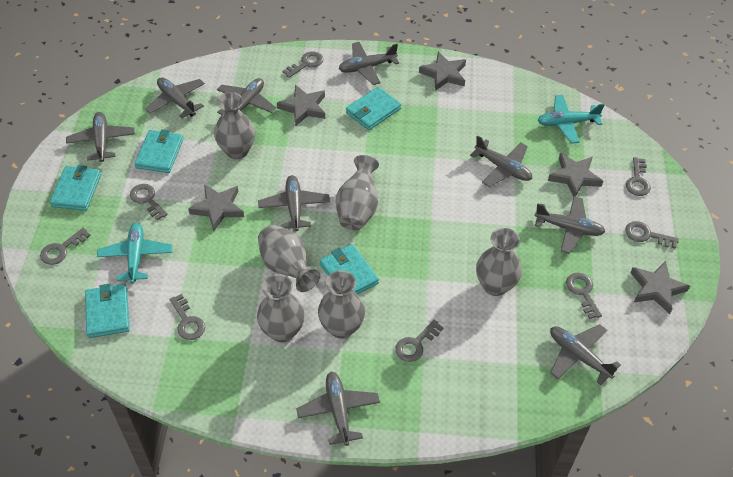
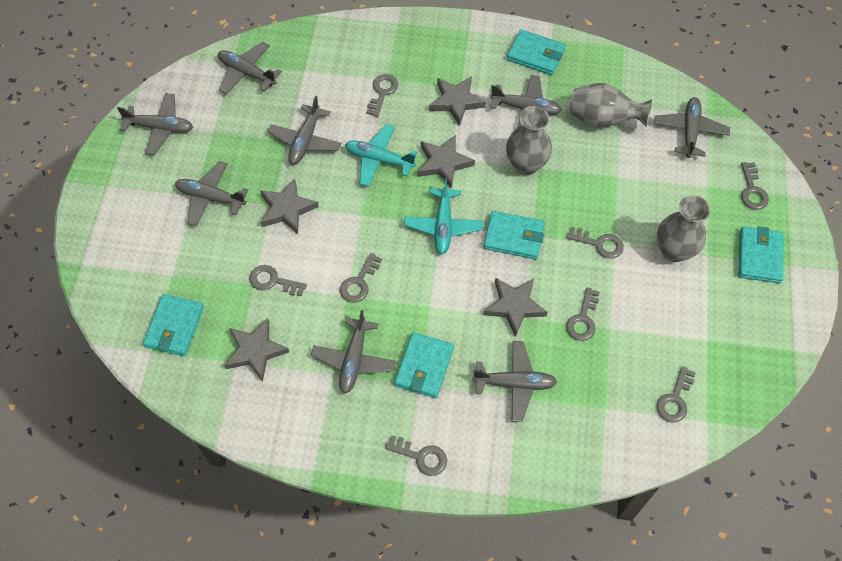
grey plane: 9 -> 8
grey vase: 6 -> 3

